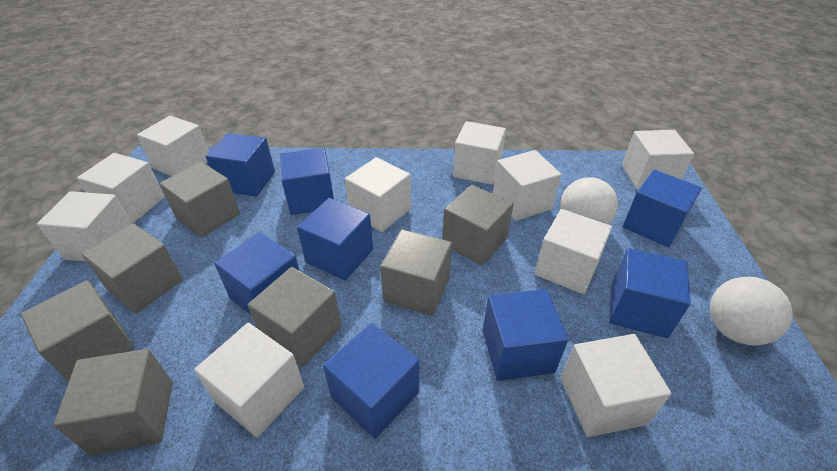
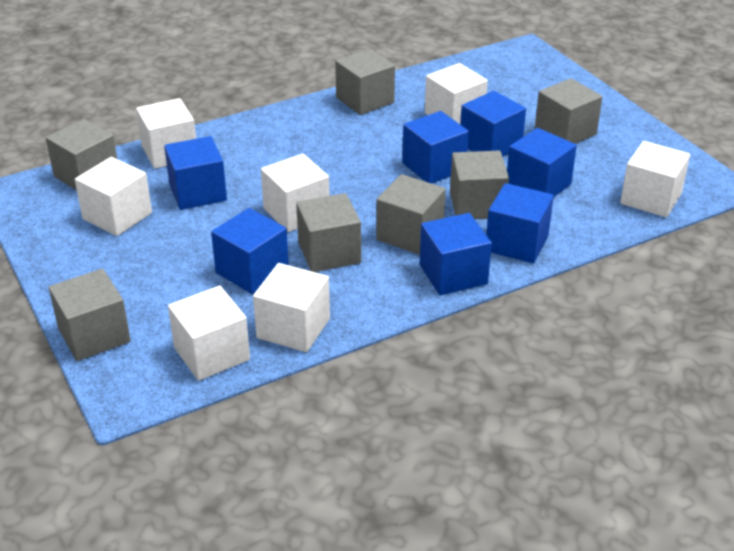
blue cube: 8 -> 7
white ball: 2 -> 0
white cube: 10 -> 7

